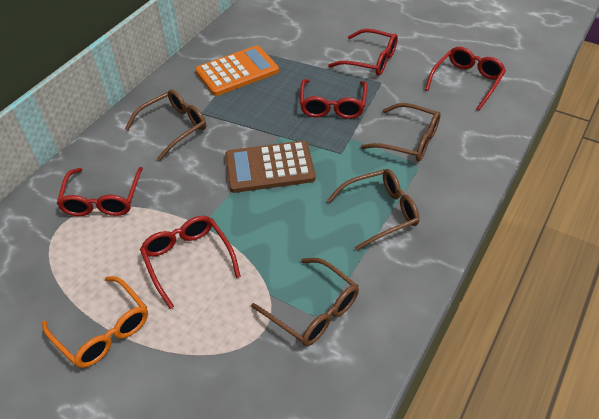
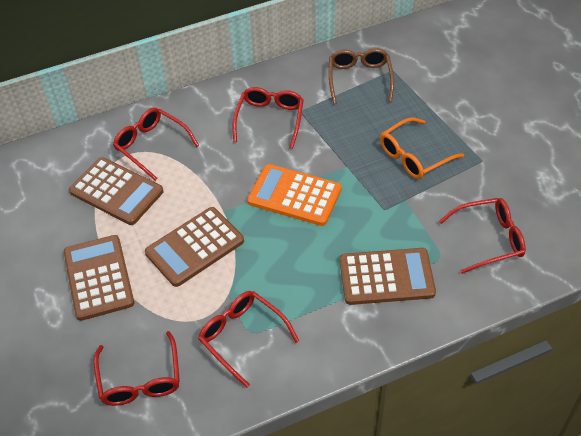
brown calculator: 1 -> 4
brown glasses: 4 -> 1

